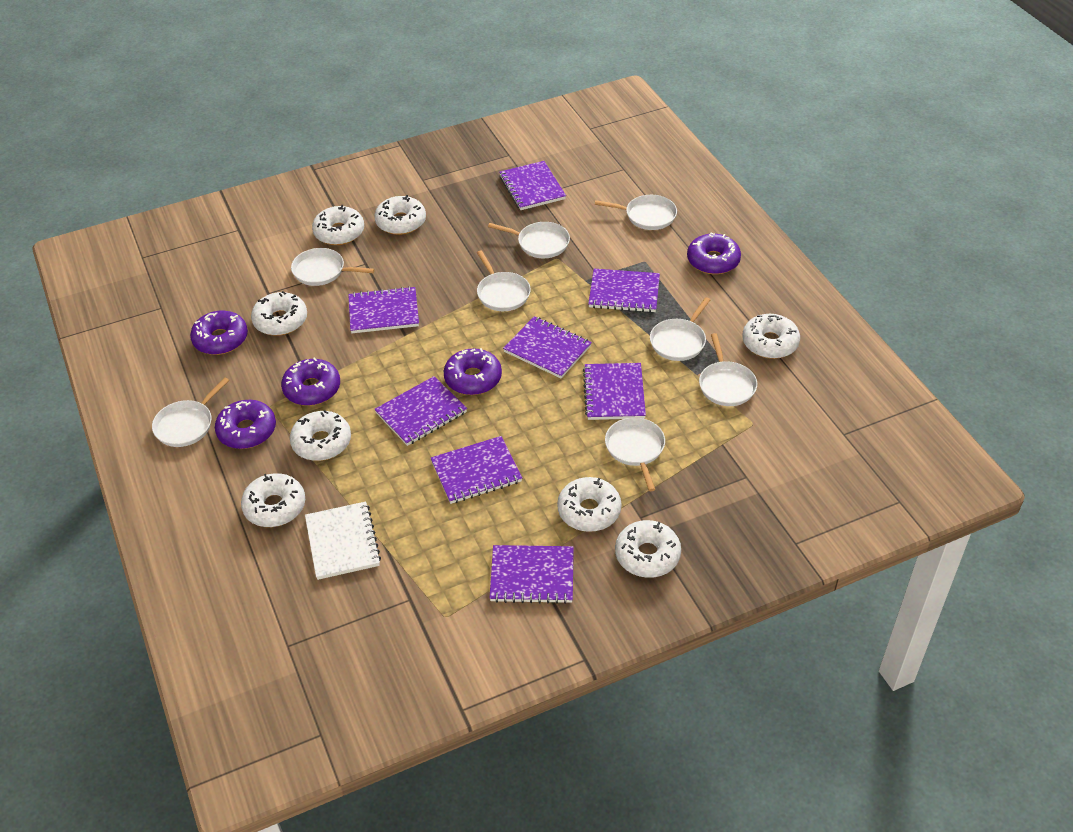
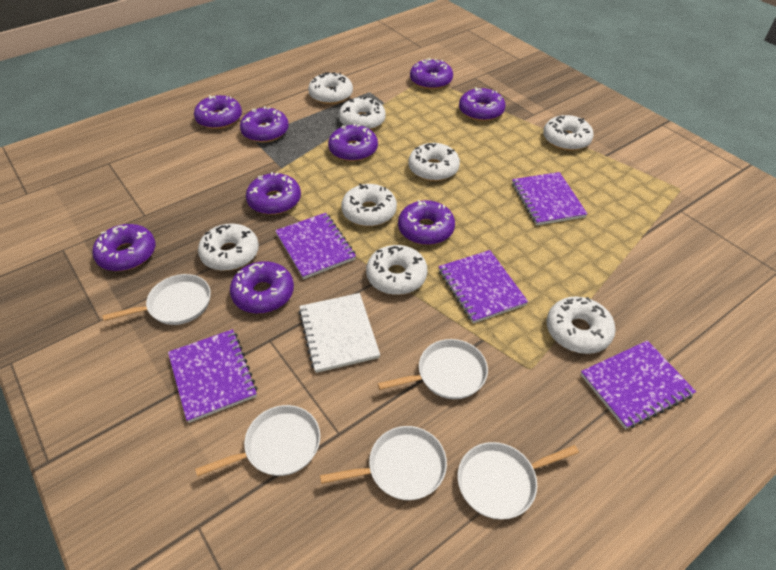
purple donut: 5 -> 9
purple notebook: 8 -> 5
white pan: 8 -> 5

